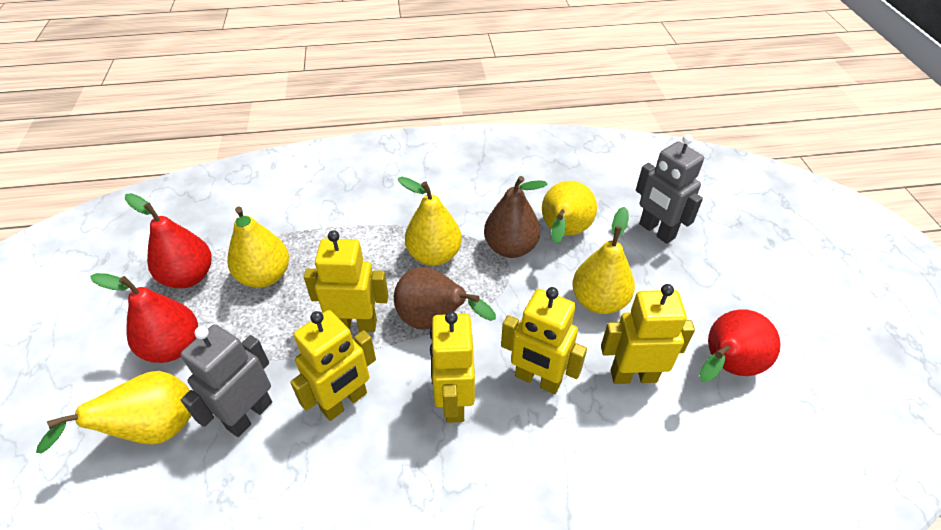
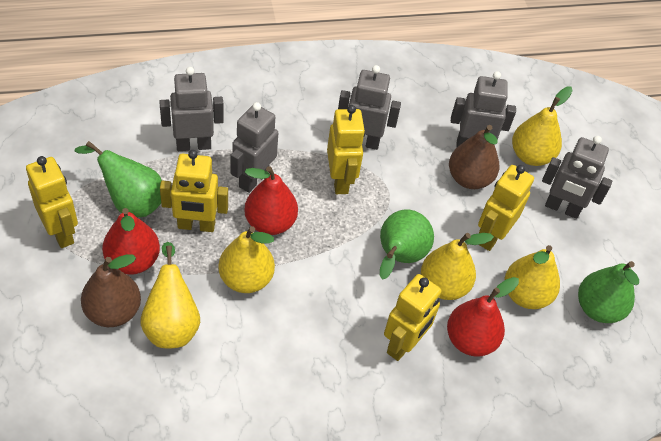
green pear: 0 -> 3
grey robot: 2 -> 5

